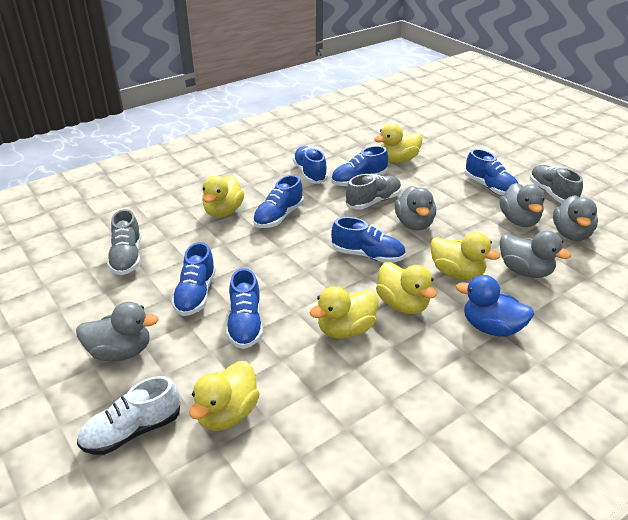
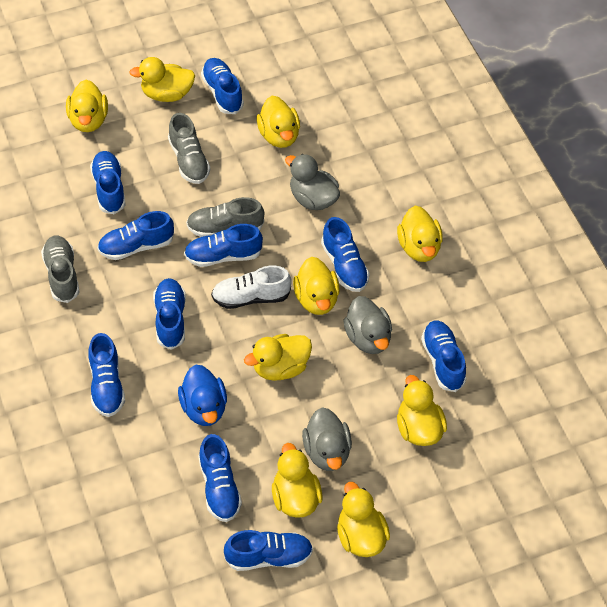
blue shoe: 7 -> 10
grey duck: 5 -> 3
yellow duck: 6 -> 9

